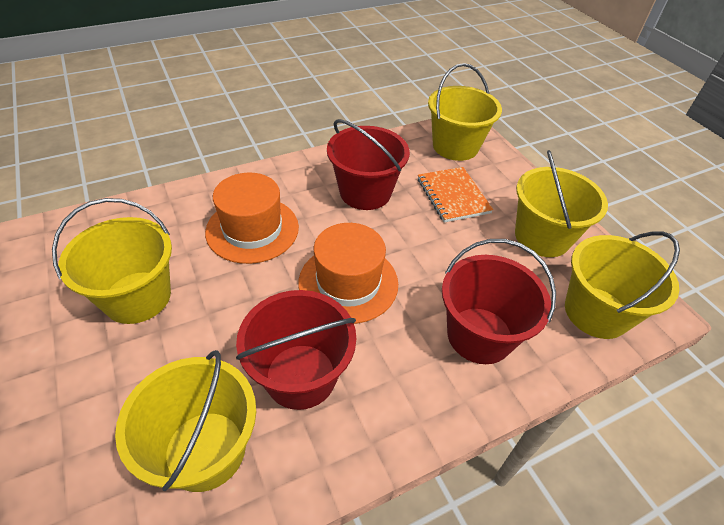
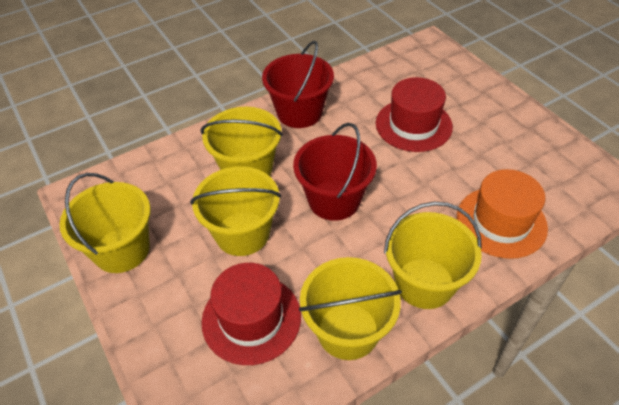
orange hat: 2 -> 1
orange notebook: 1 -> 0
red bucket: 3 -> 2
red hat: 0 -> 2

